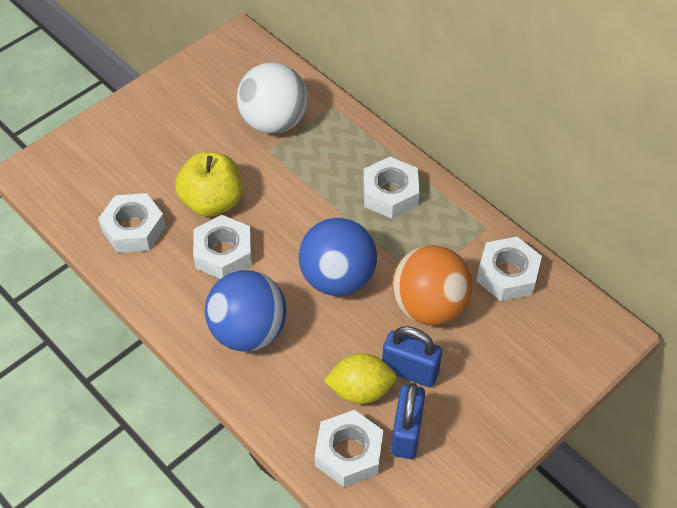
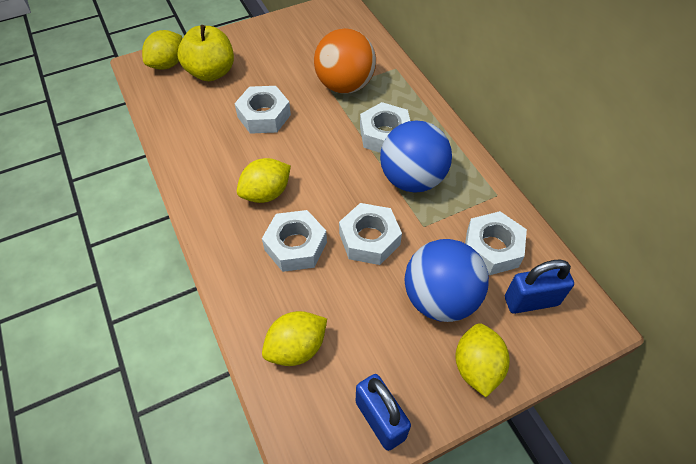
white ball: 1 -> 0
yellow lemon: 1 -> 4

